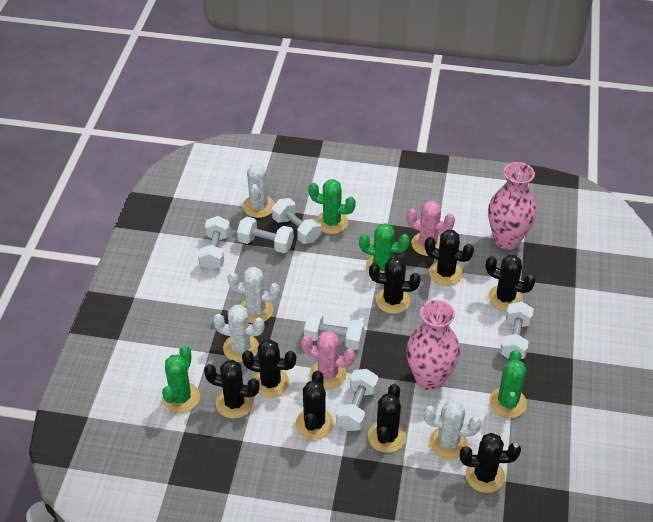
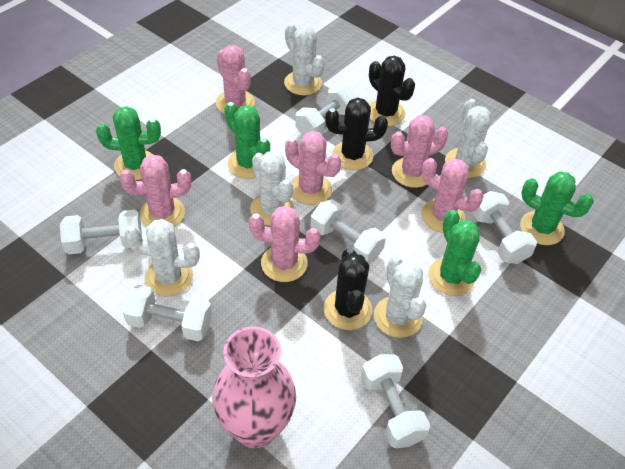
black cactus: 8 -> 3
pink cactus: 2 -> 6
pink vase: 2 -> 1
white cactus: 4 -> 5

